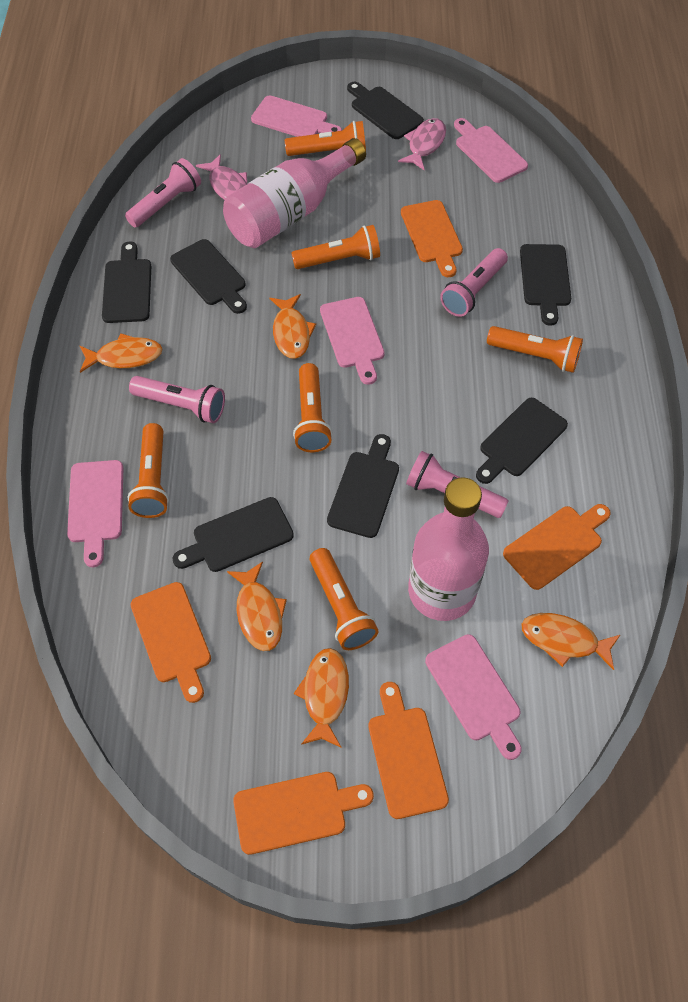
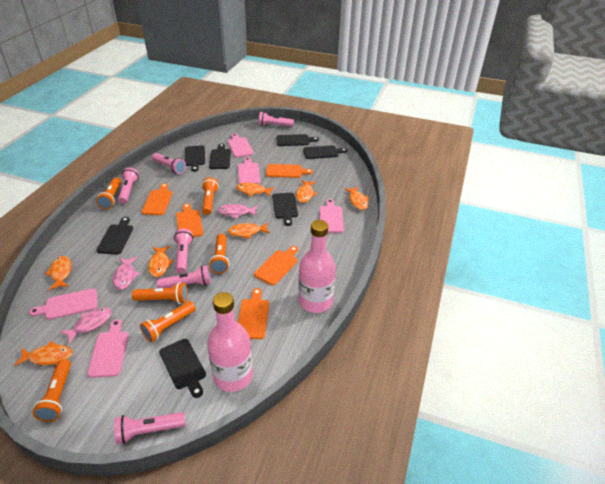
orange fish: 5 -> 7
pink fish: 2 -> 3
pink flashlight: 4 -> 6

